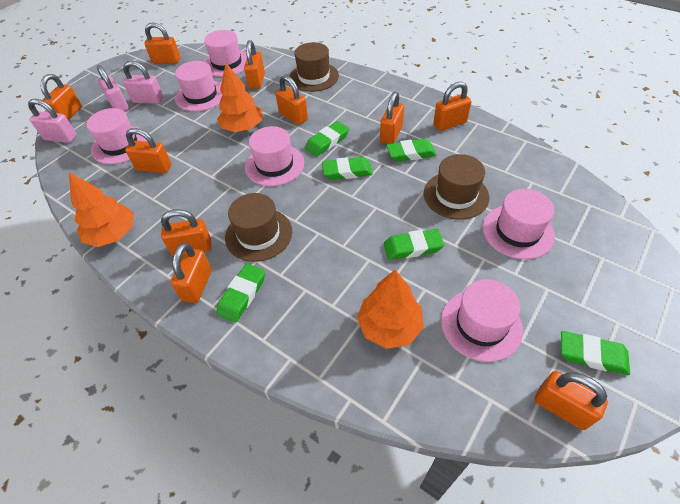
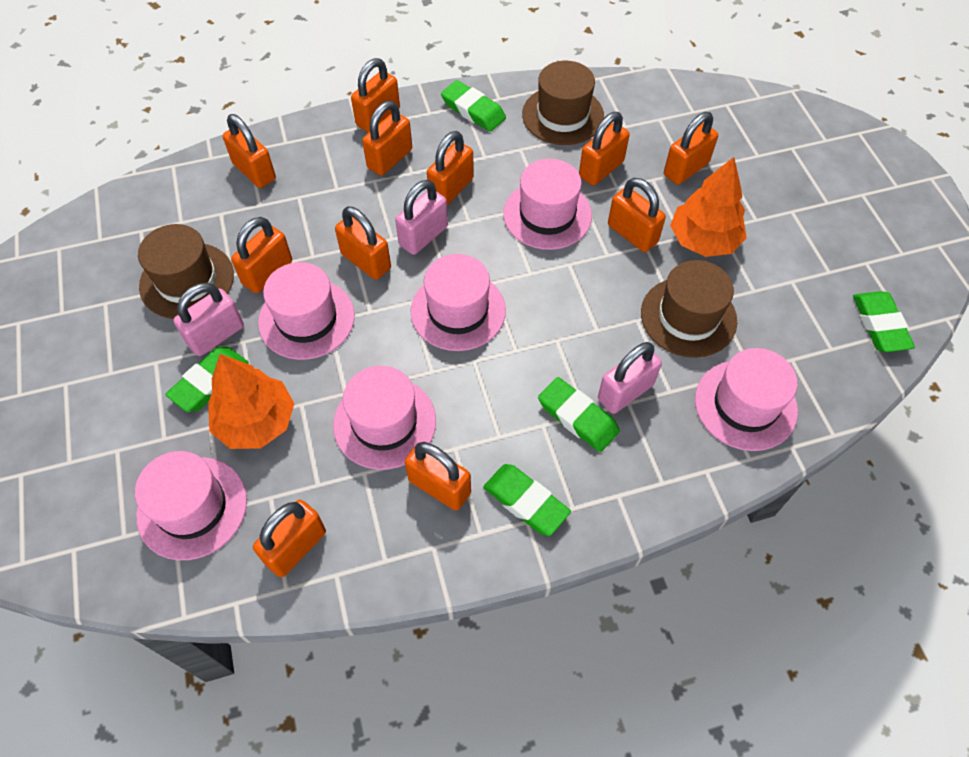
green eraser: 6 -> 5
orange padlock: 10 -> 11
orange tree: 3 -> 2

